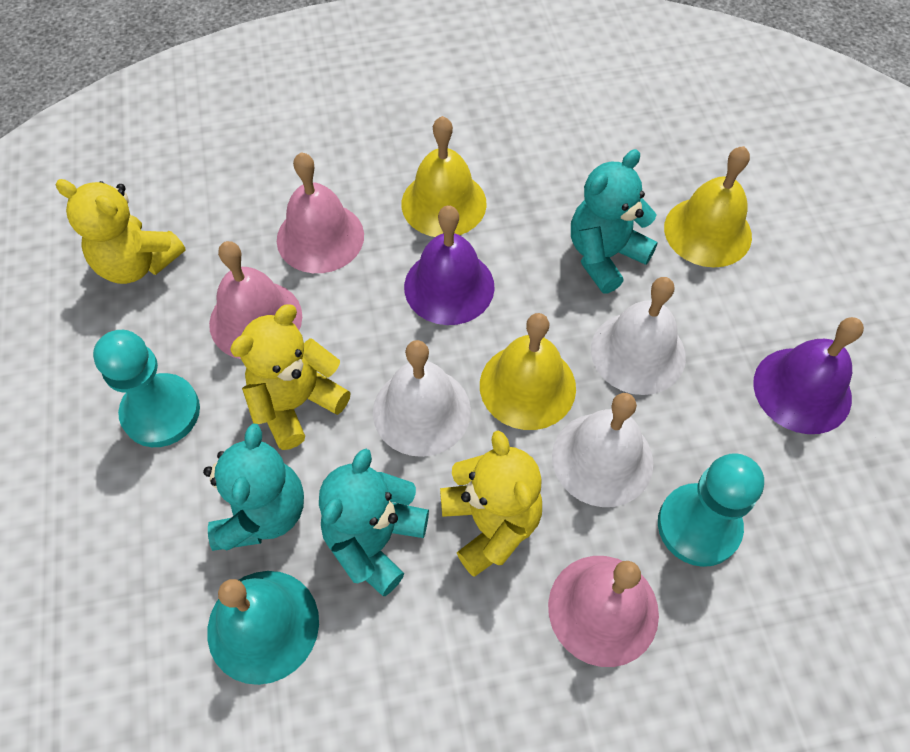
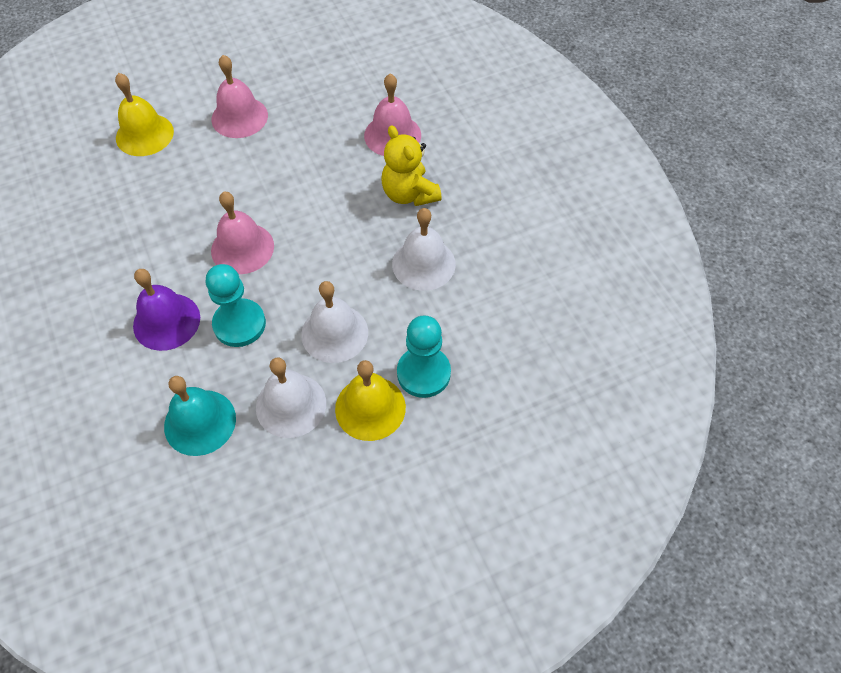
purple bell: 2 -> 1
turquoise teddy bear: 3 -> 0
yellow bell: 3 -> 2
yellow teddy bear: 3 -> 1

